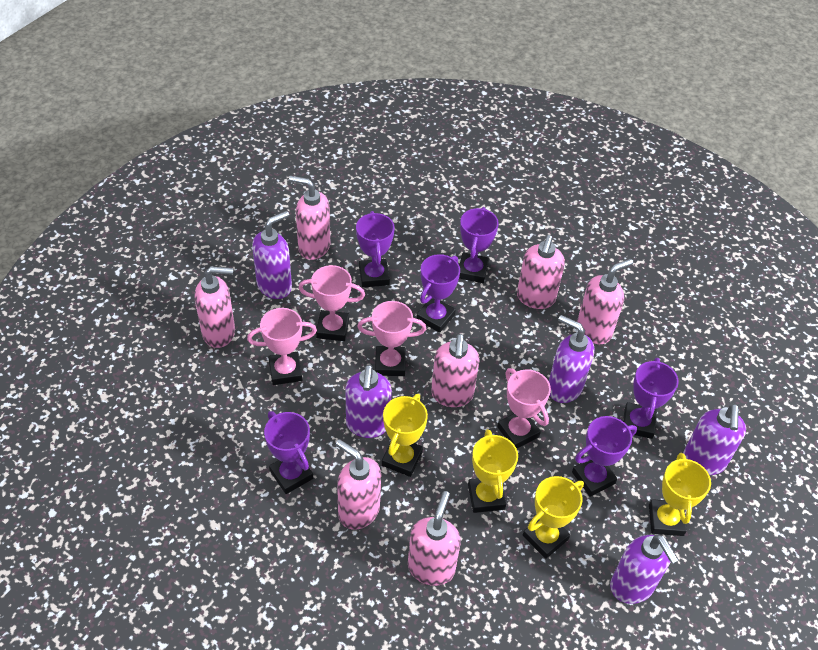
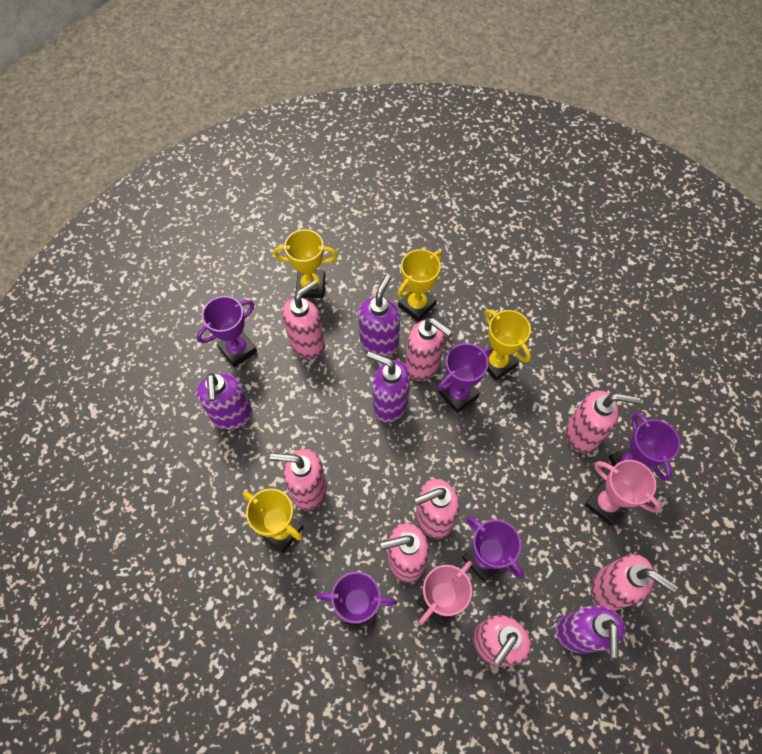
pink soap dispenser: 7 -> 8
pink trophy: 4 -> 2
purple soap dispenser: 5 -> 4
purple trophy: 6 -> 5

